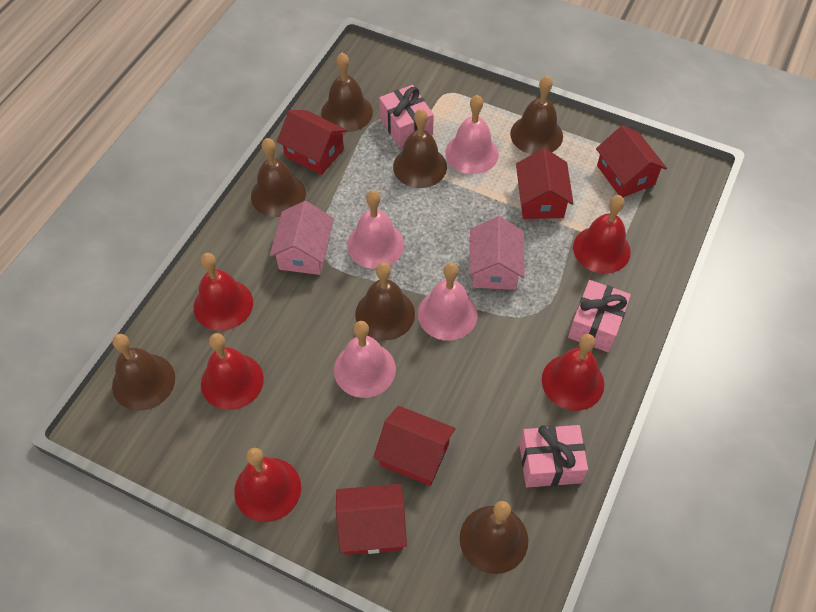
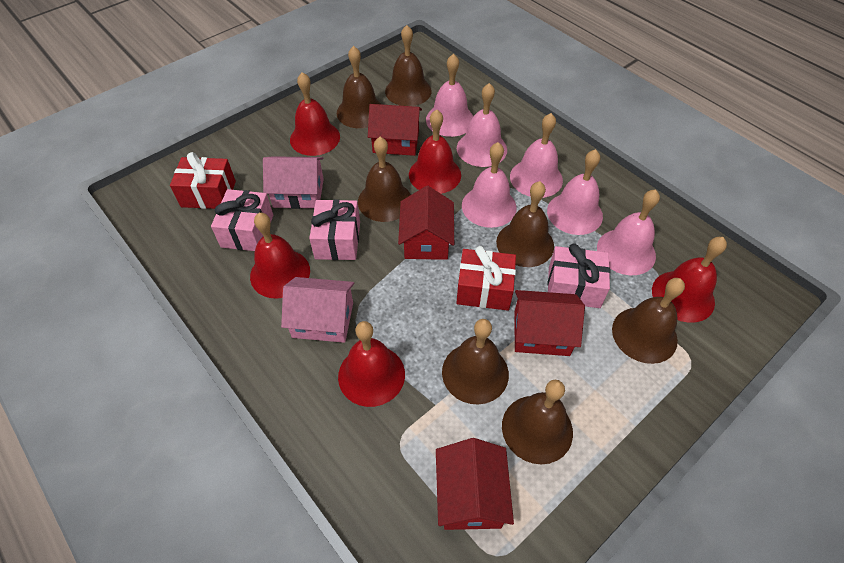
pink bell: 4 -> 6
red gift: 0 -> 2
red house: 5 -> 4

